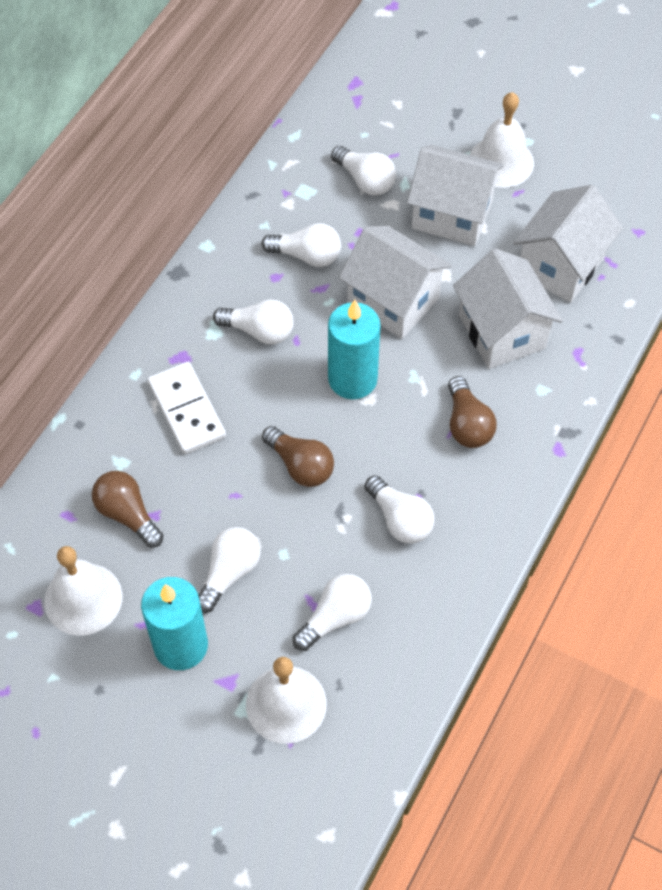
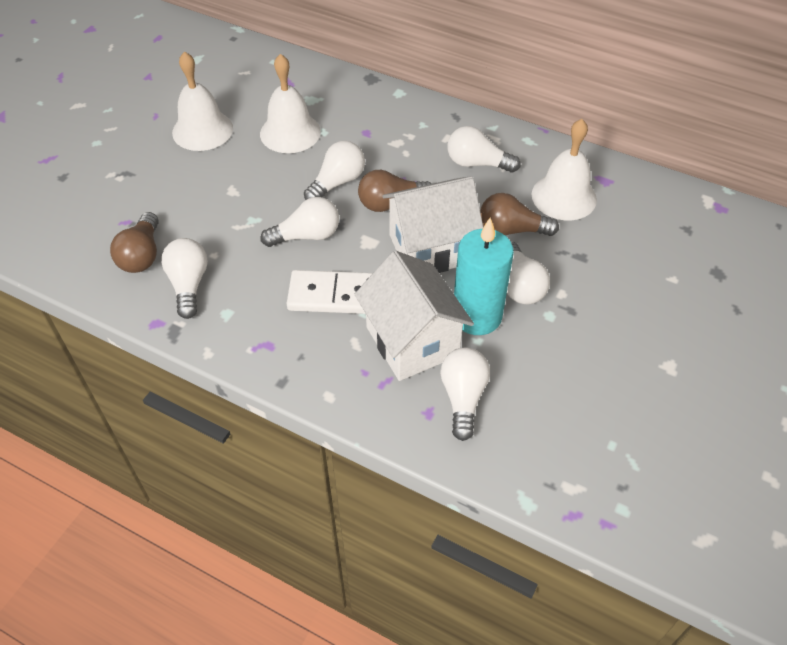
turquoise candle: 2 -> 1
white house: 4 -> 2

